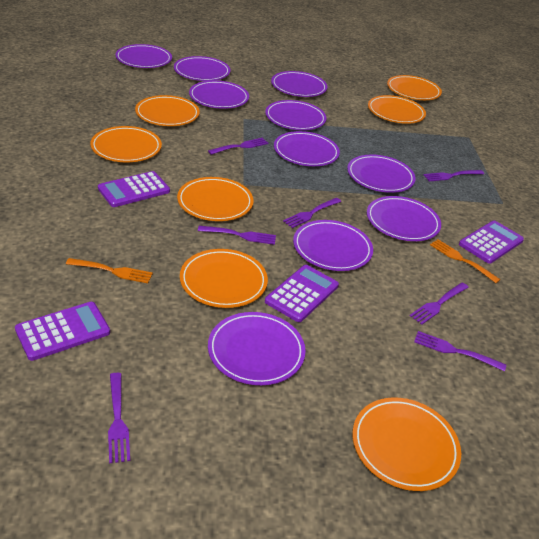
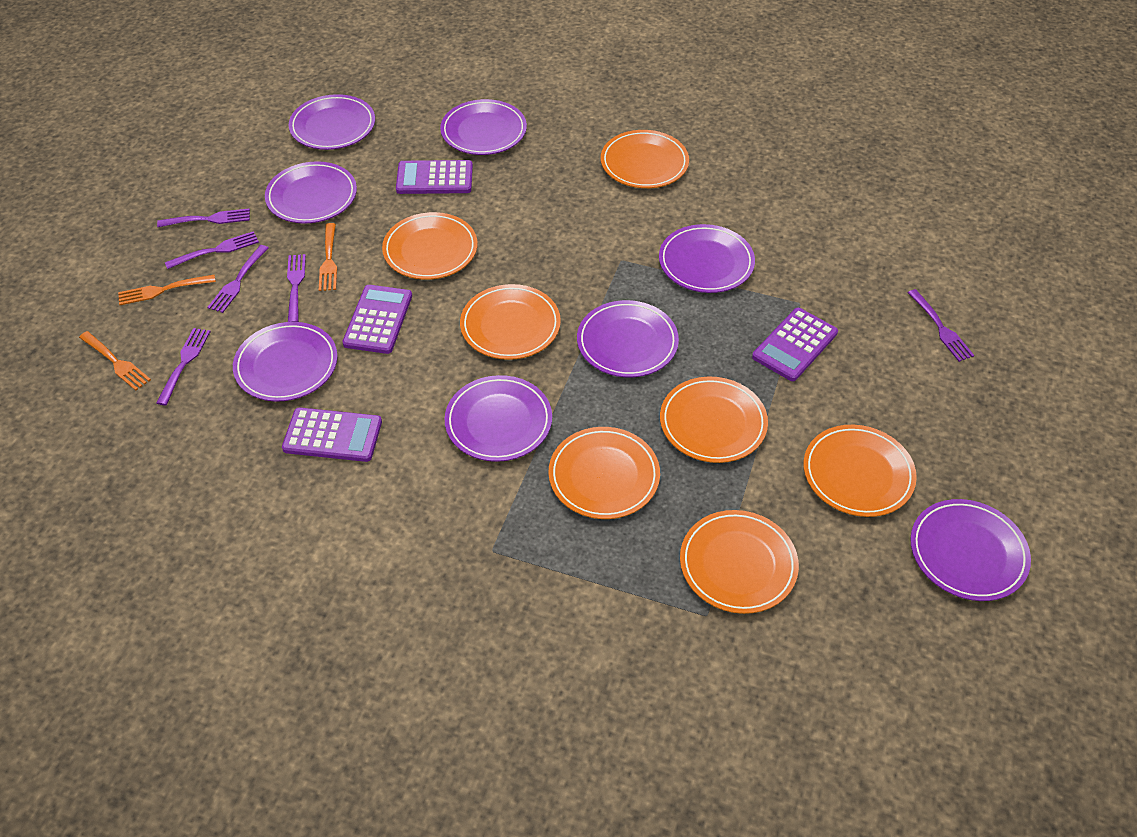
orange fork: 2 -> 3
purple fork: 7 -> 6
purple plate: 10 -> 8

